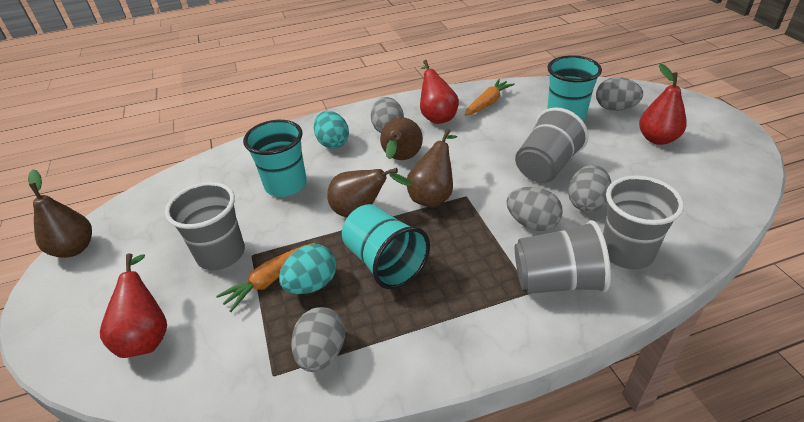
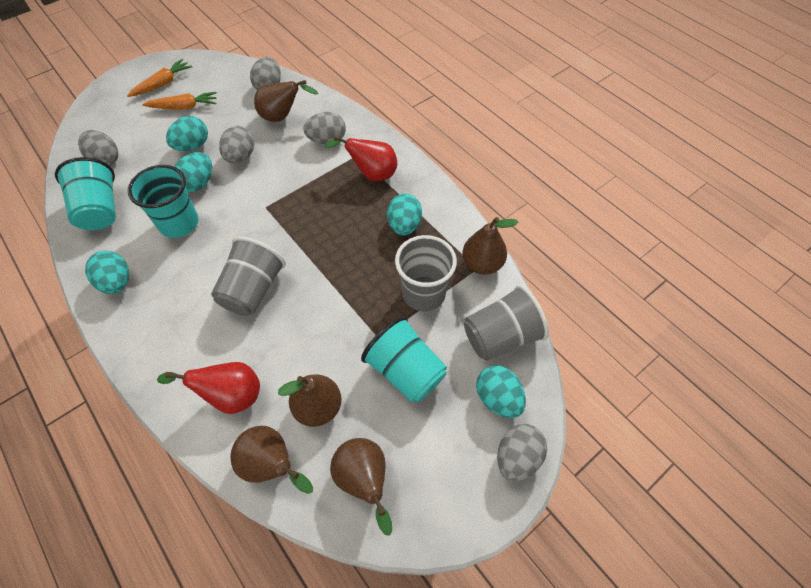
brown pear: 4 -> 5
grey cup: 4 -> 3
red pear: 3 -> 2
turquoise egg: 2 -> 5

